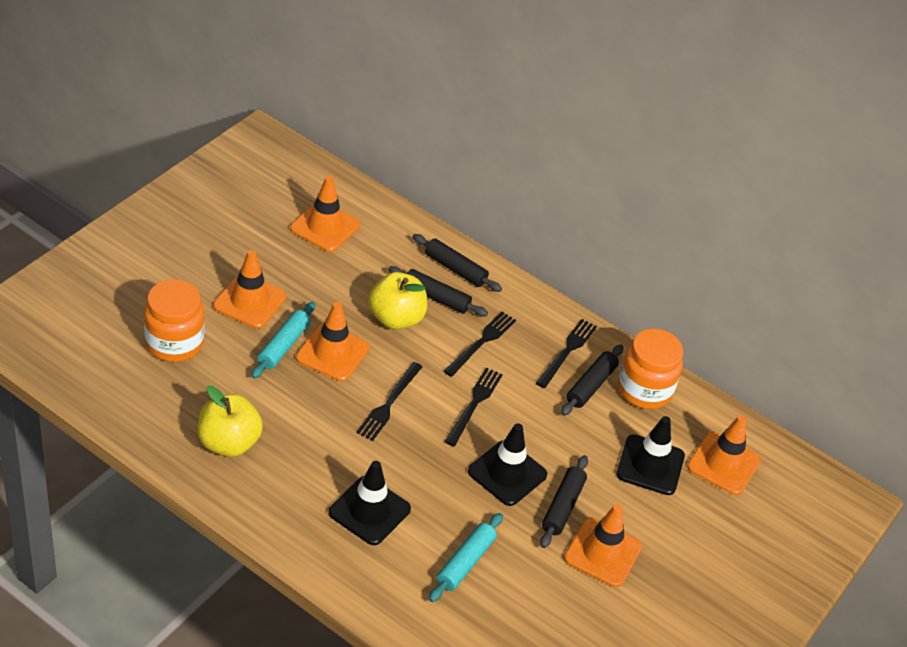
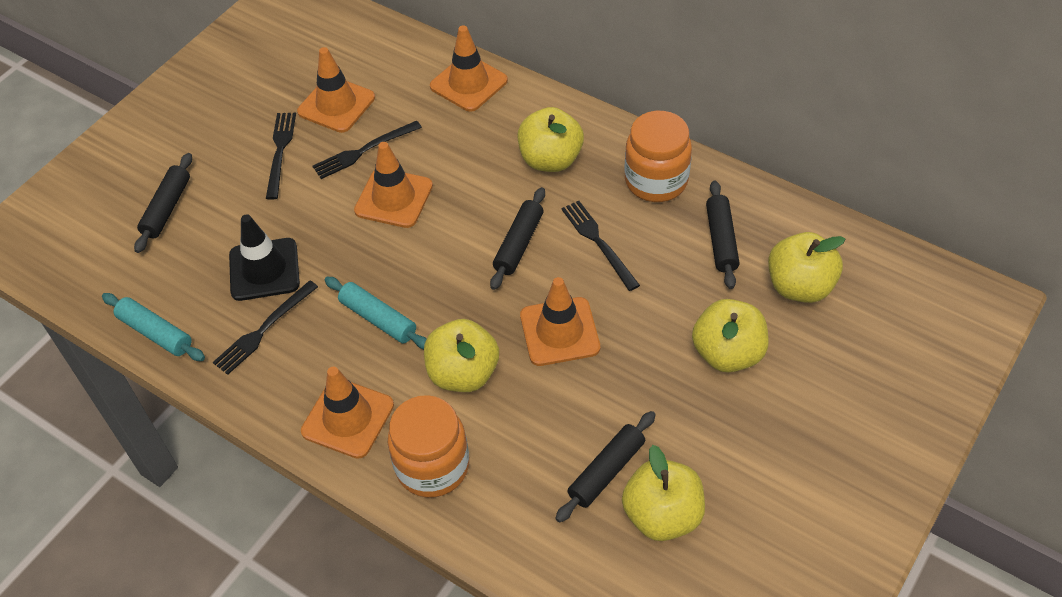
black traffic cone: 3 -> 1
yellow apple: 2 -> 5

